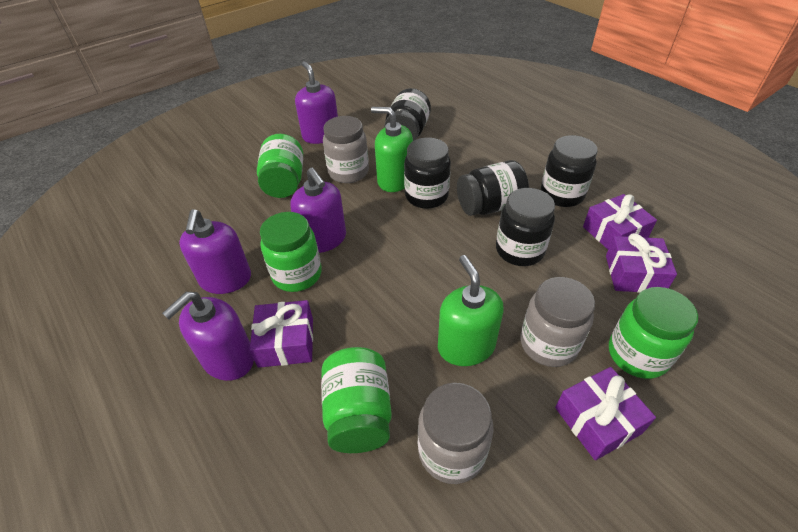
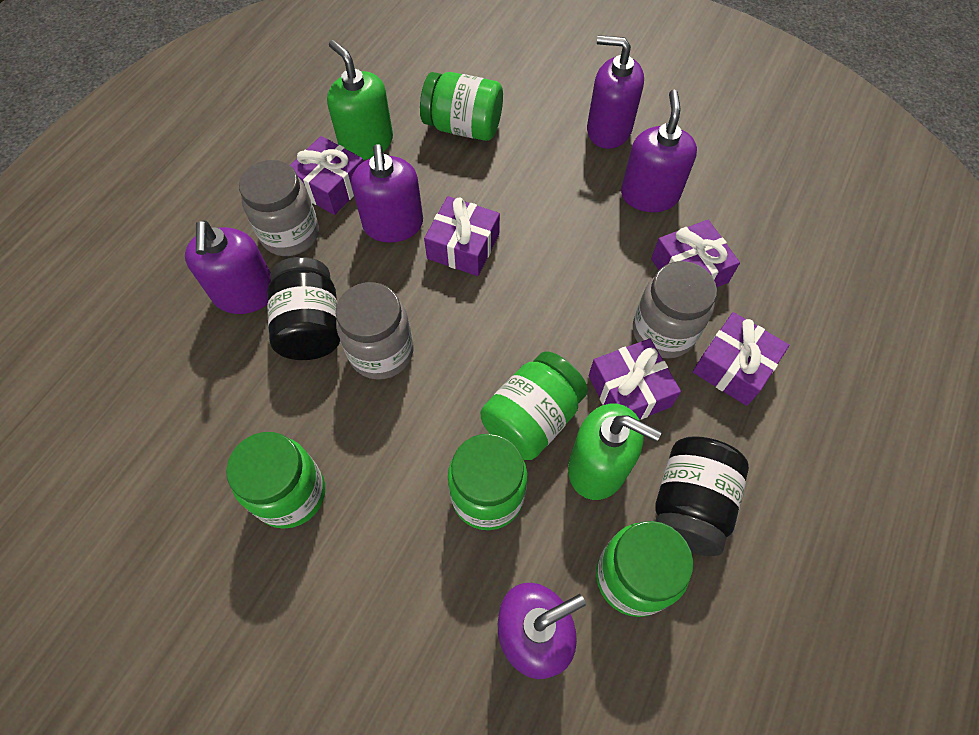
black jar: 5 -> 2
green jar: 4 -> 5
purple gift: 4 -> 5
purple soap dispenser: 4 -> 5

